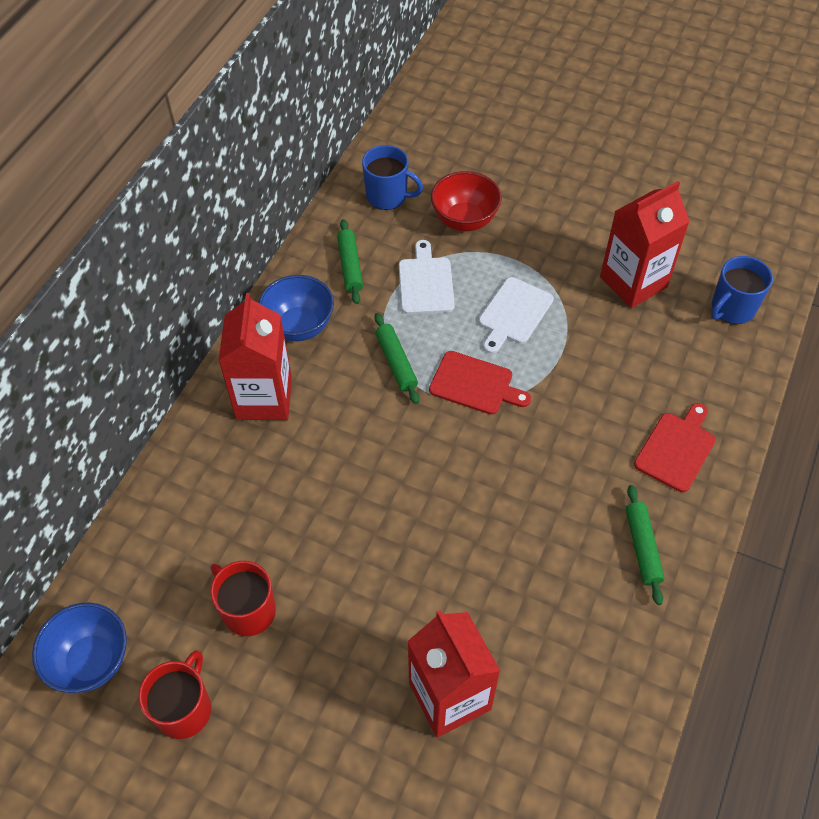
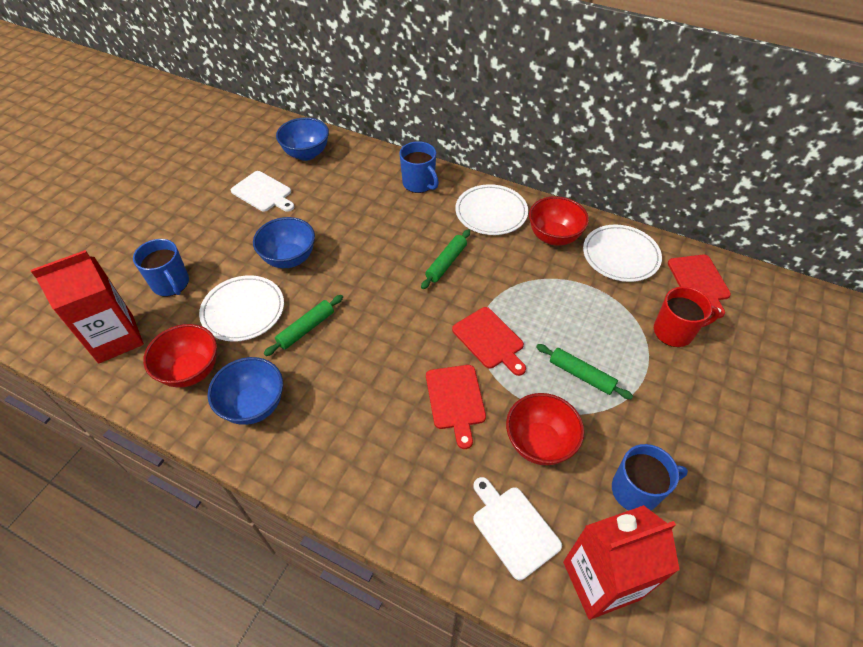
blue bowl: 2 -> 3
blue mug: 2 -> 3
red bowl: 1 -> 3
red carton: 3 -> 2
red cutting board: 2 -> 3
red mug: 2 -> 1
white plate: 0 -> 3

